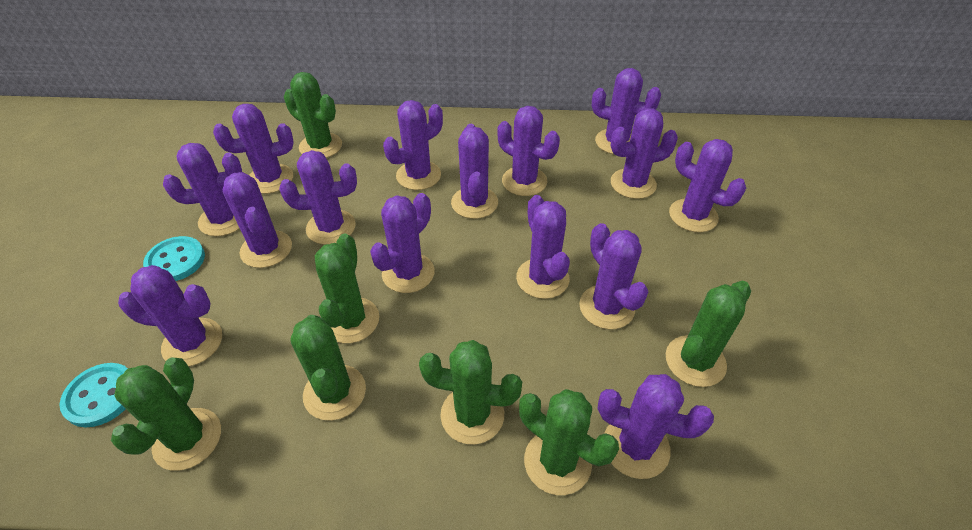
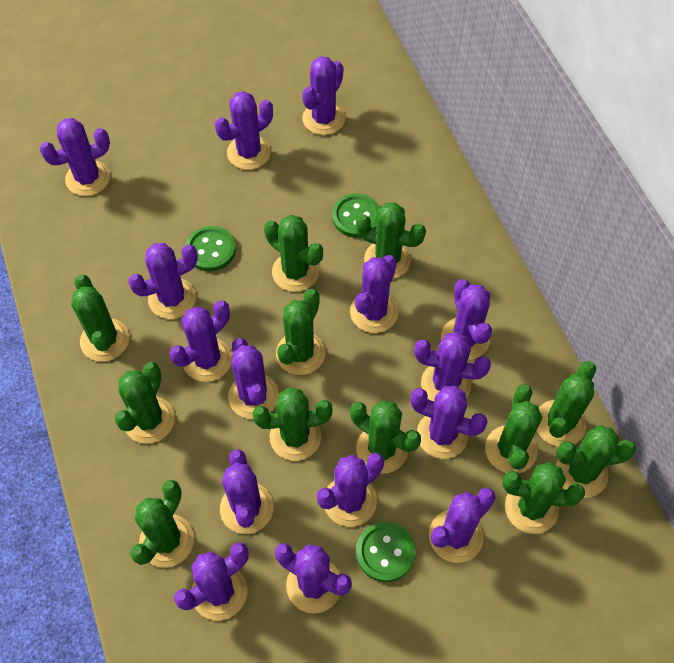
green button: 0 -> 3
green cactus: 7 -> 12
turquoise button: 2 -> 0

